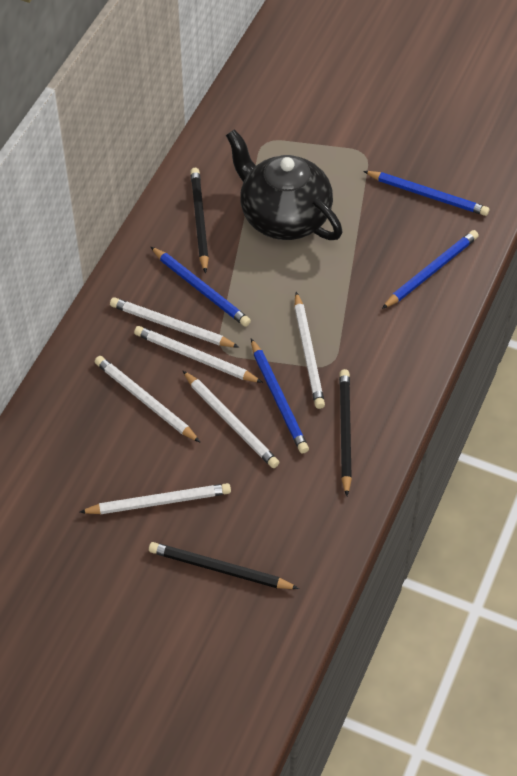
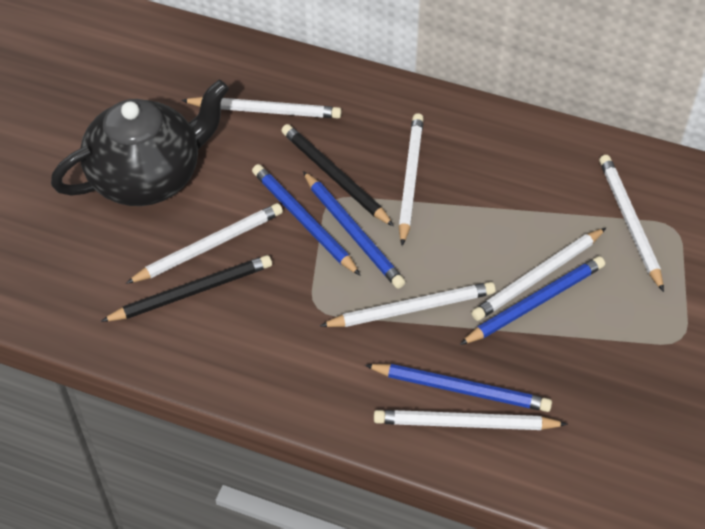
black pencil: 3 -> 2
white pencil: 6 -> 7

